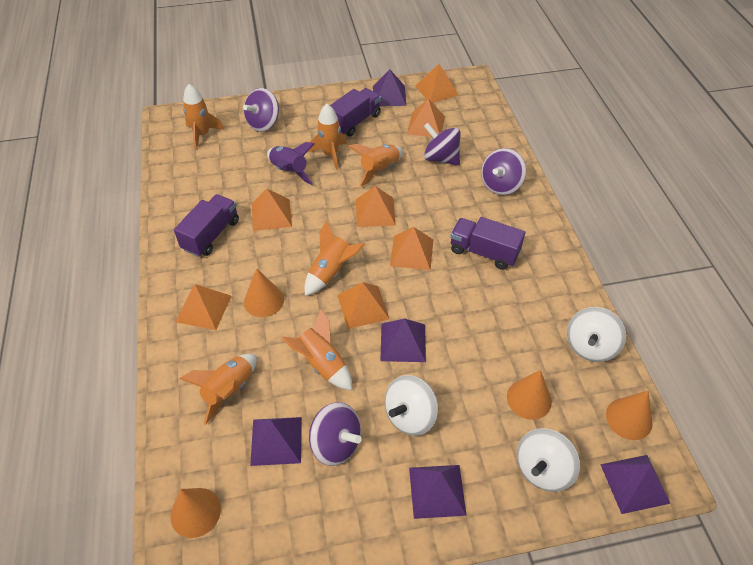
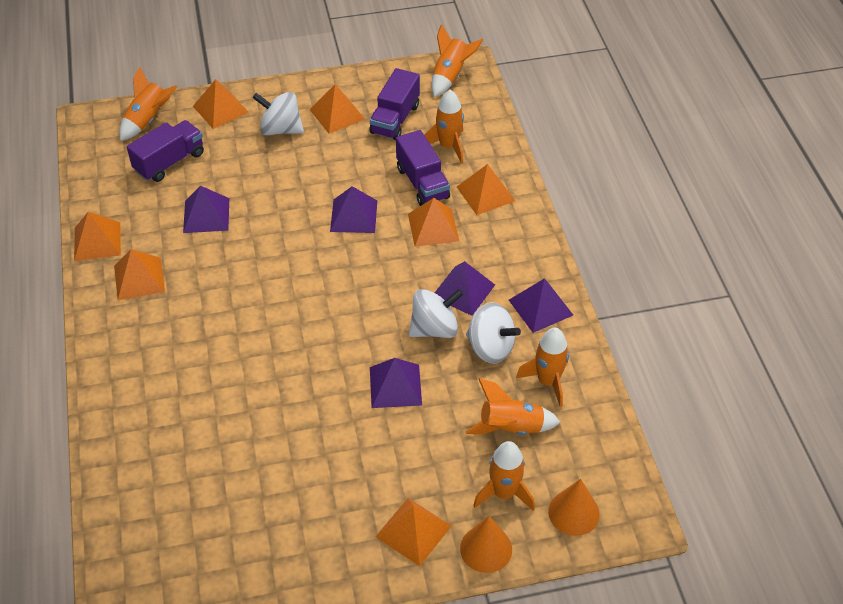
orange cone: 4 -> 2
purple rocket: 1 -> 0
purple spinning top: 4 -> 0

